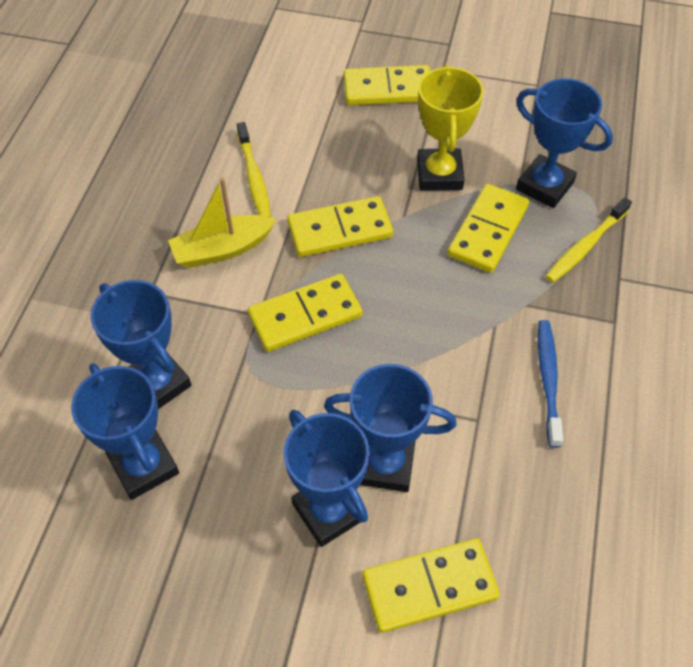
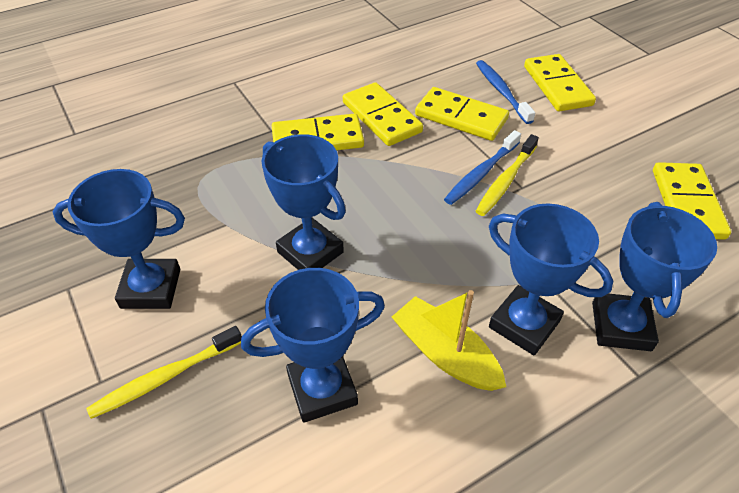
blue toothbrush: 1 -> 2
yellow trophy: 1 -> 0

